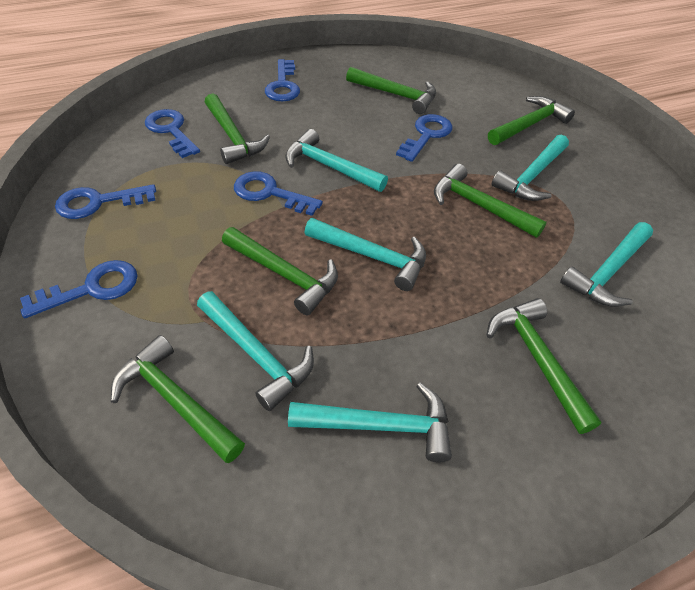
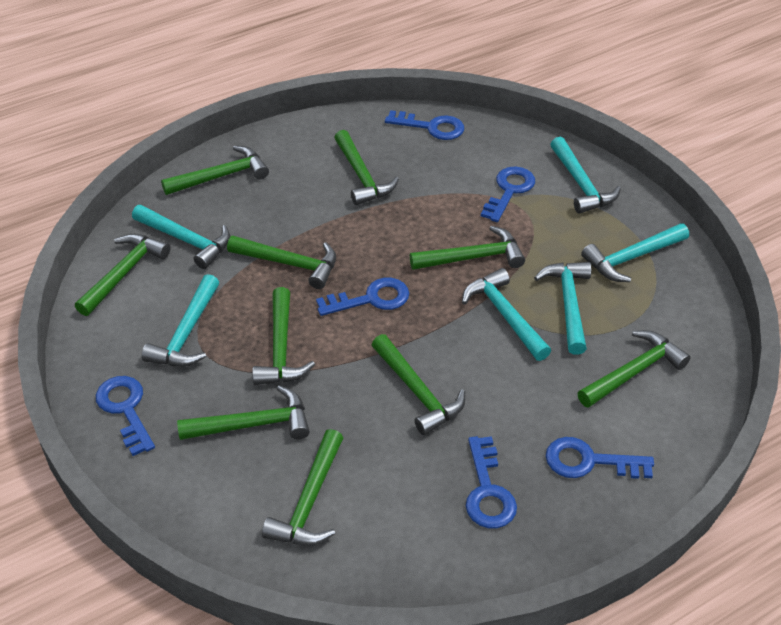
green hammer: 7 -> 10

